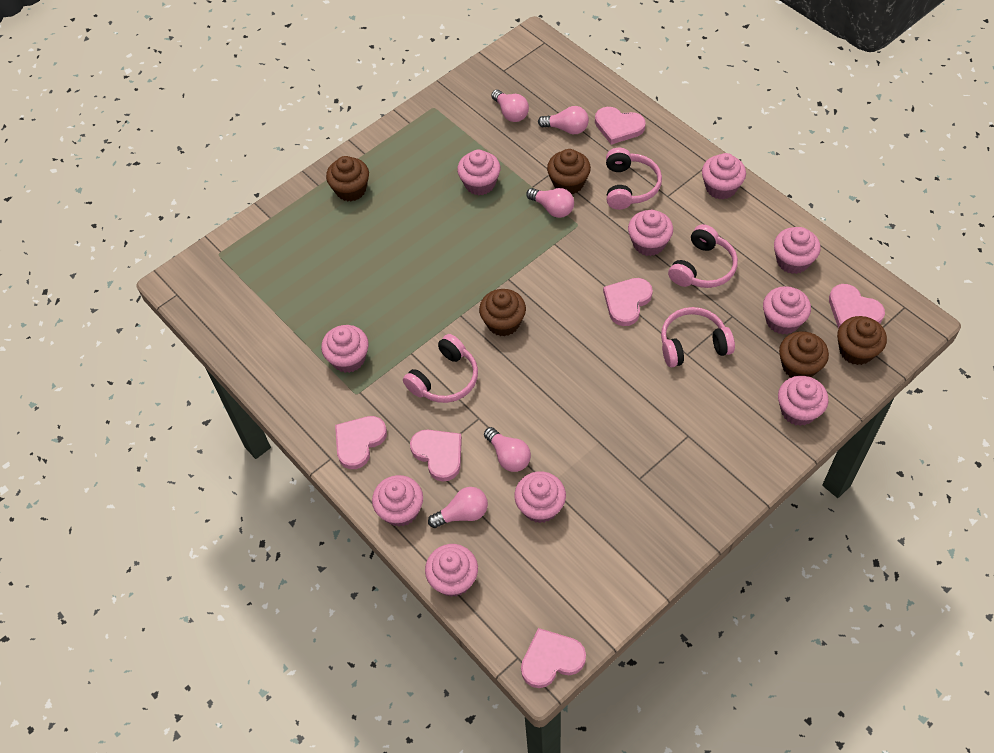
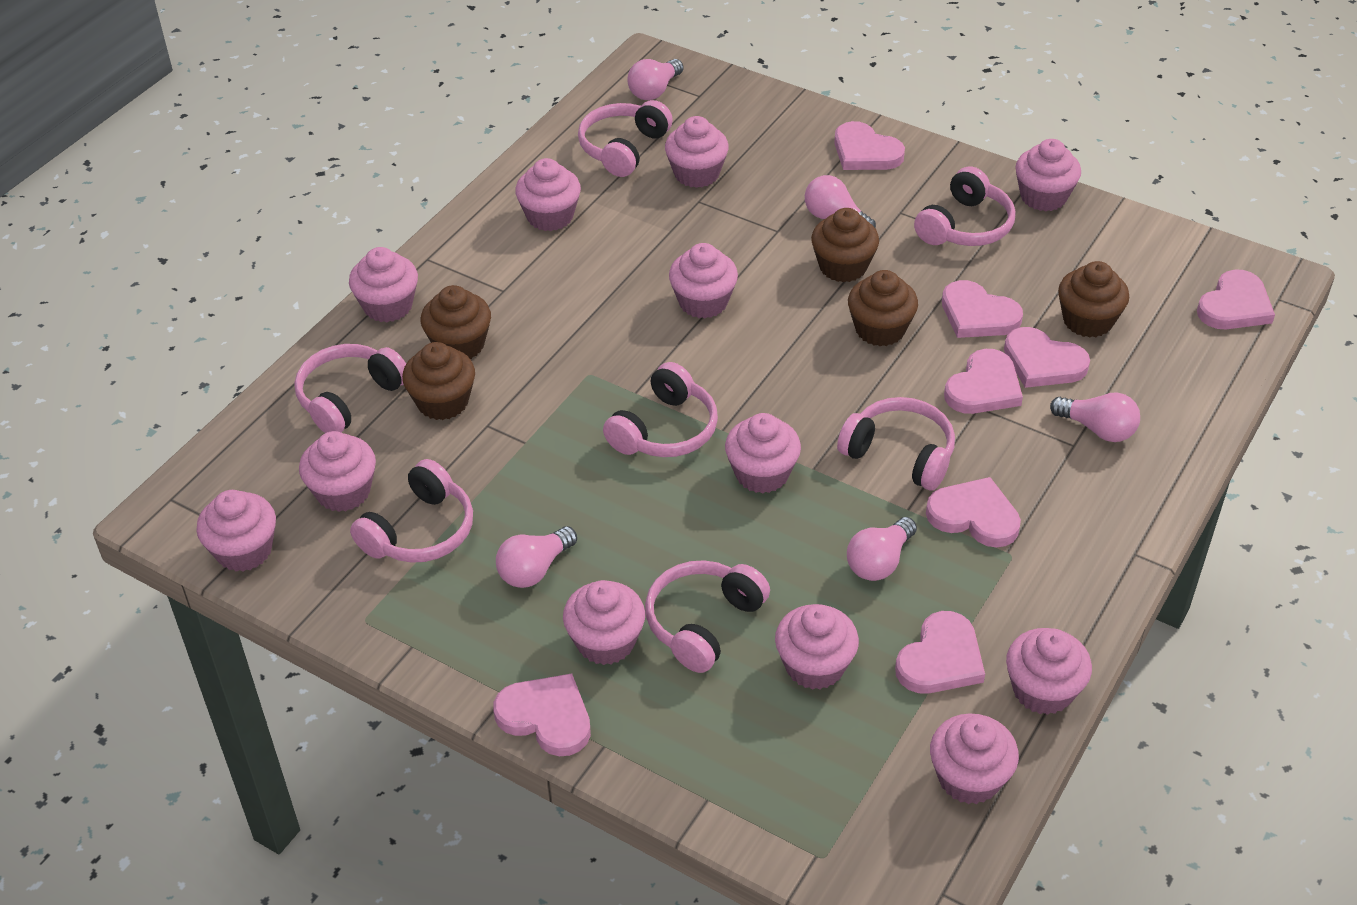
pink cupcake: 10 -> 12
pink headphones: 4 -> 7
pink heart: 6 -> 8

